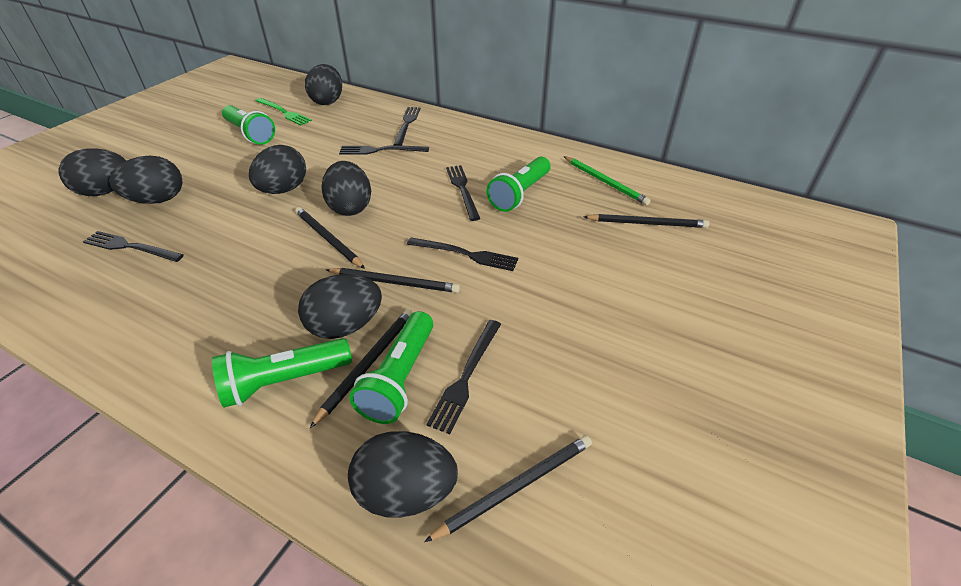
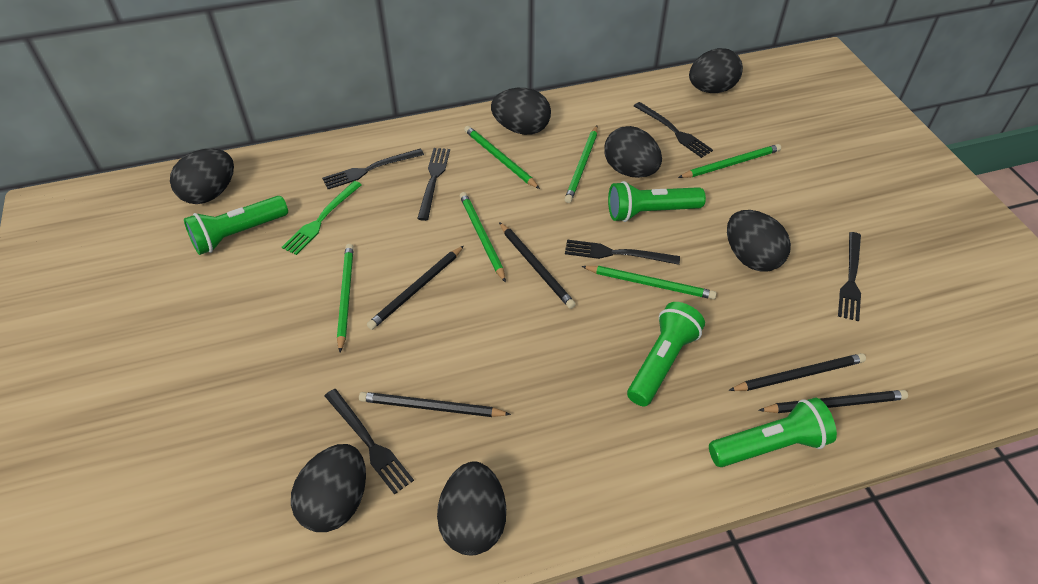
green pencil: 1 -> 6

